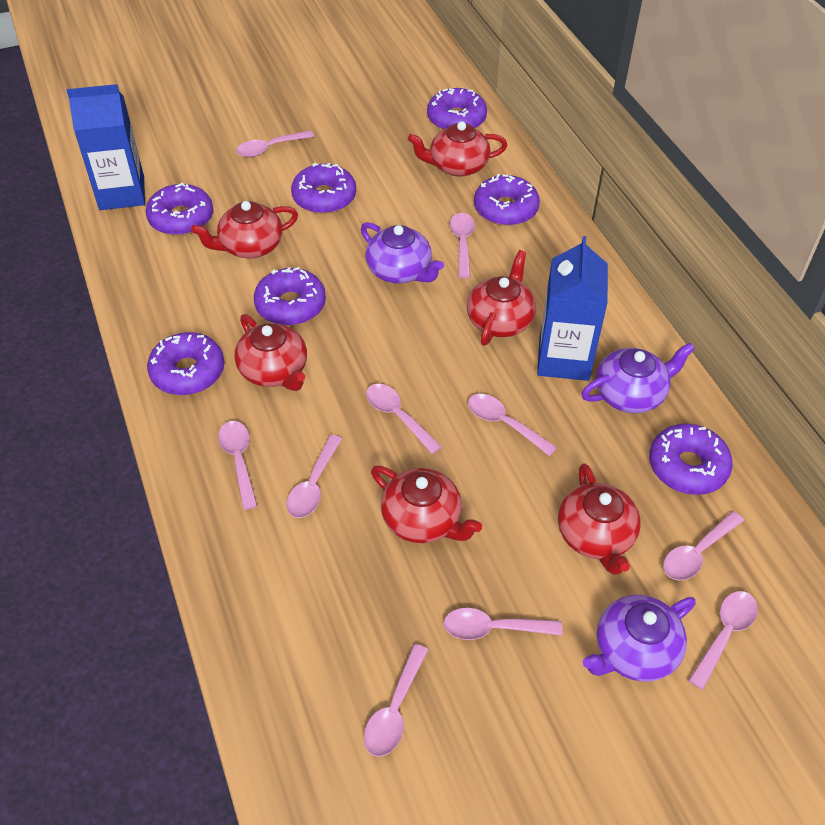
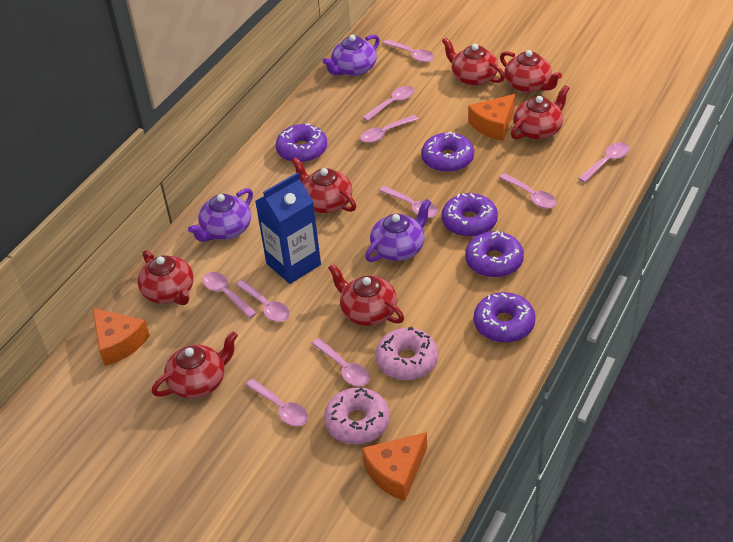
blue carton: 2 -> 1
orange cheese: 0 -> 3
pink donut: 0 -> 2
purple donut: 7 -> 5
red teapot: 6 -> 7

